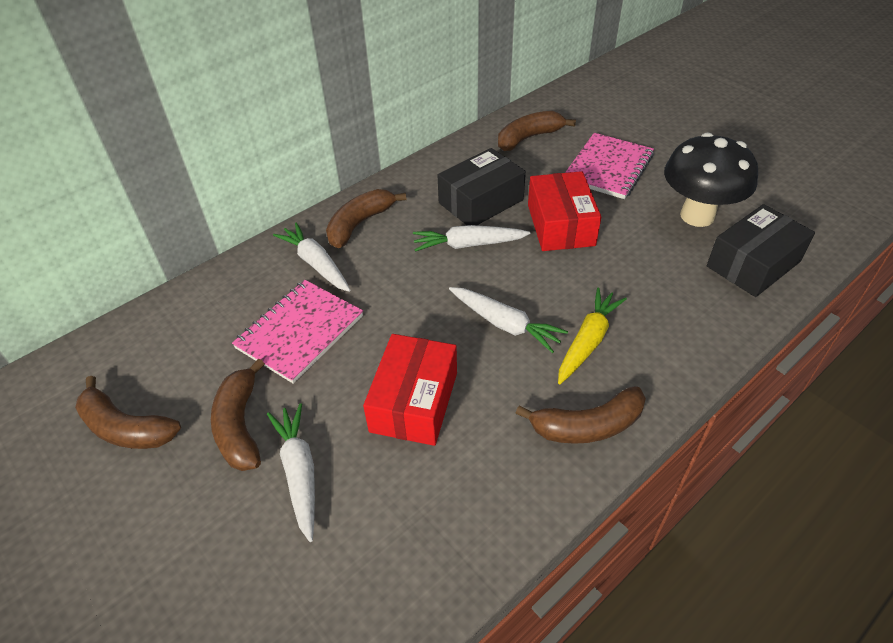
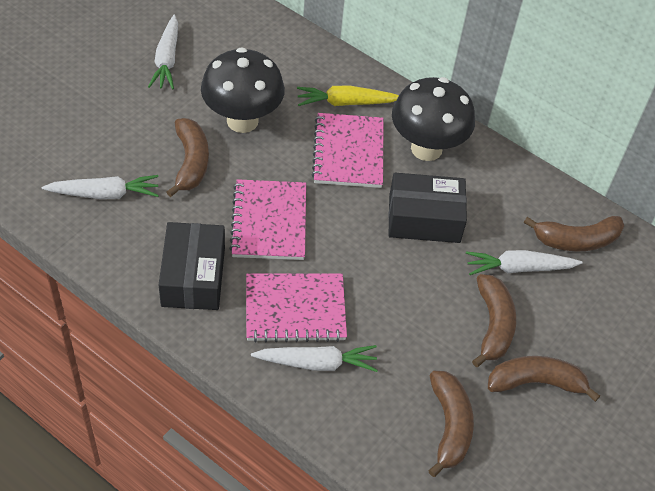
black mushroom: 1 -> 2
pink notebook: 2 -> 3
red box: 2 -> 0

